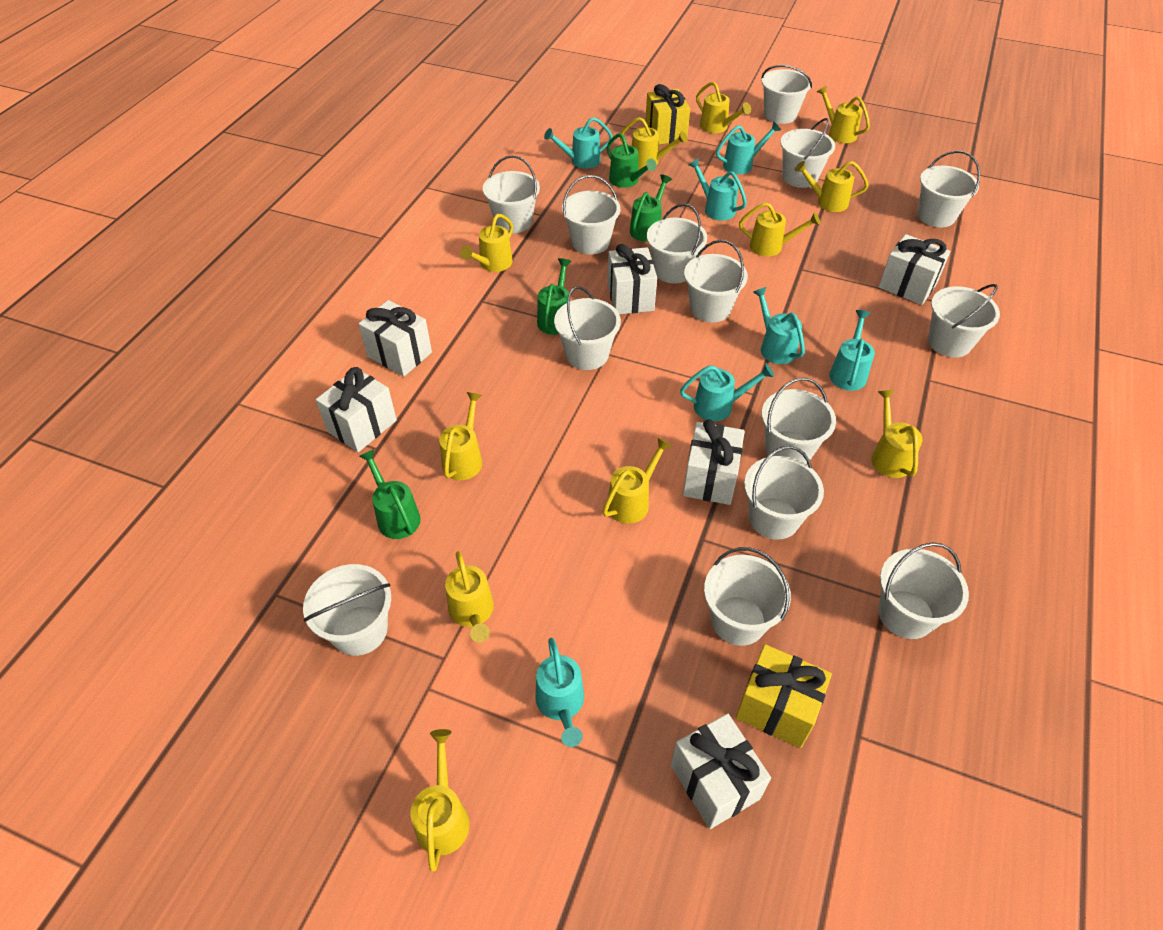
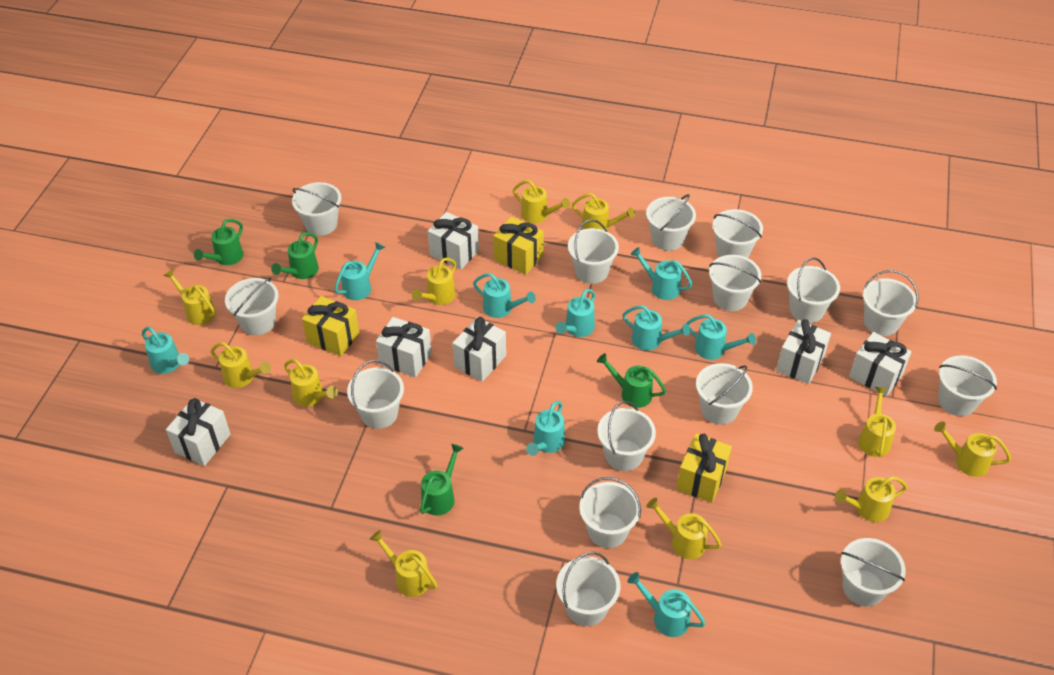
turquoise watering can: 7 -> 9
white bucket: 14 -> 15
yellow gift: 2 -> 3

